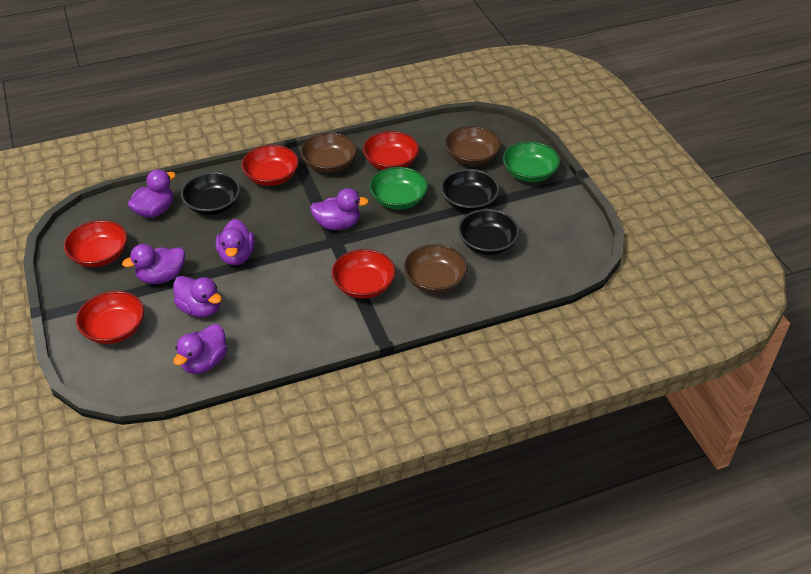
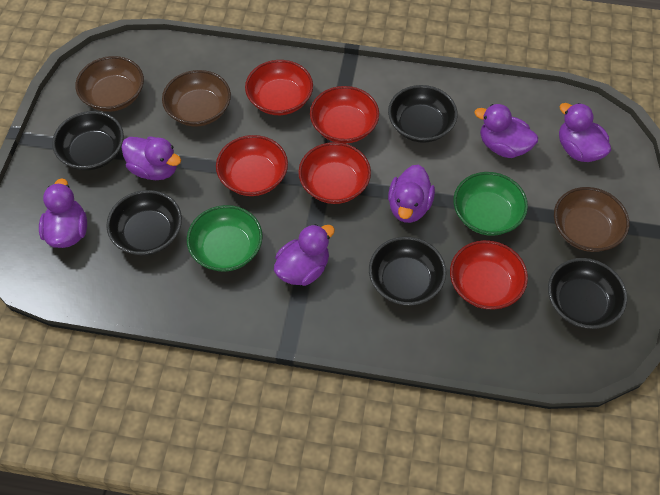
black bowl: 3 -> 5

